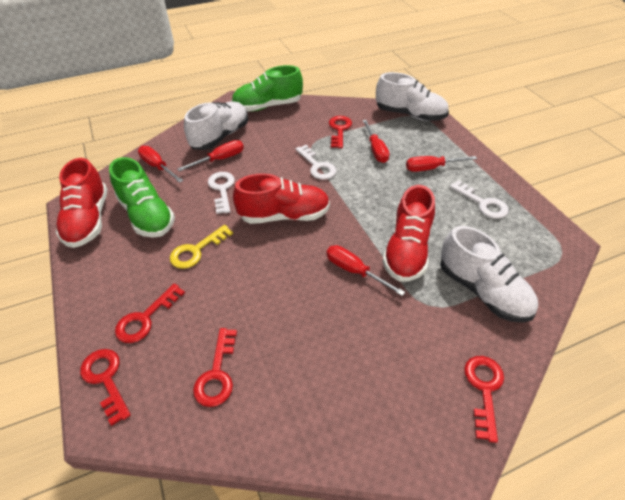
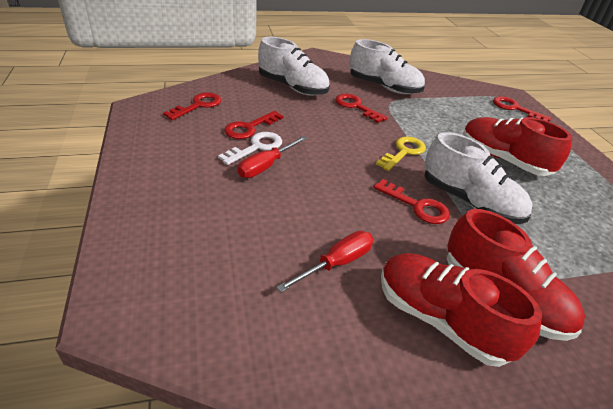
green shoe: 2 -> 0
red screwdriver: 5 -> 2
white key: 3 -> 1

